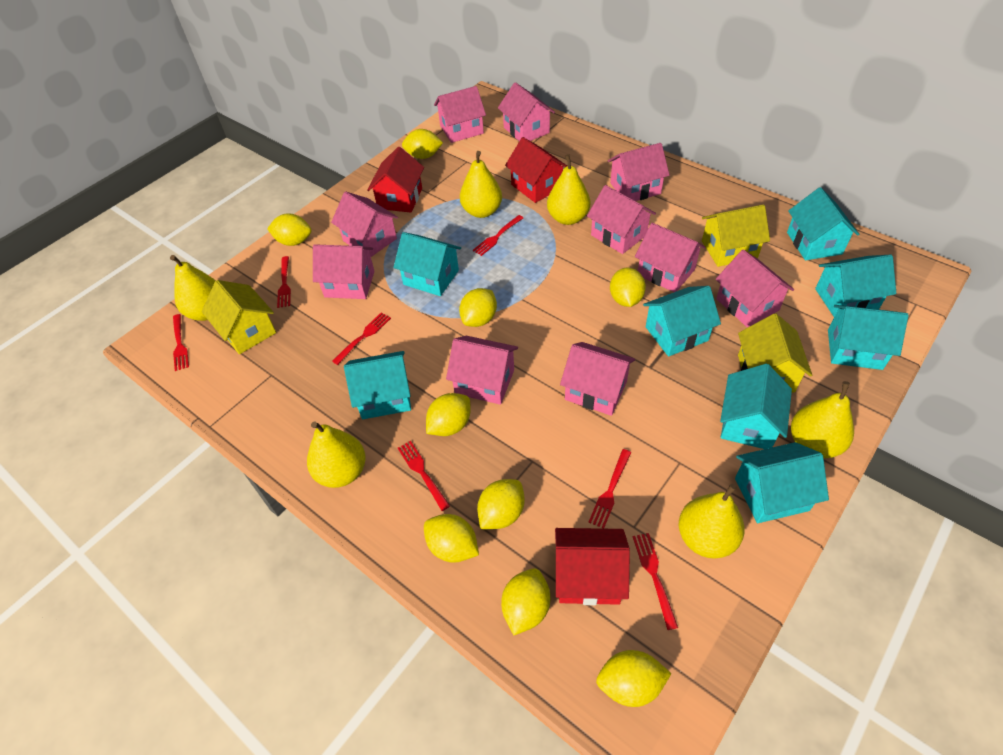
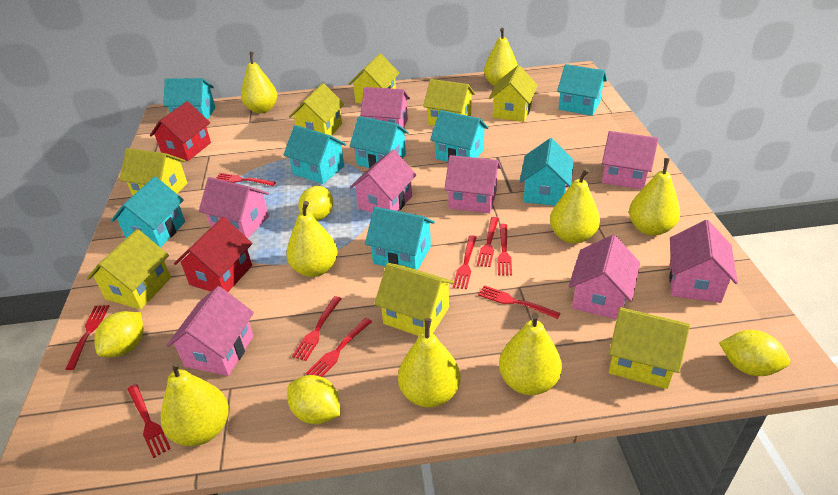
pink house: 10 -> 8
red fork: 7 -> 9
red house: 3 -> 2
yellow house: 3 -> 8
yellow lemon: 9 -> 4
yellow pear: 6 -> 8

